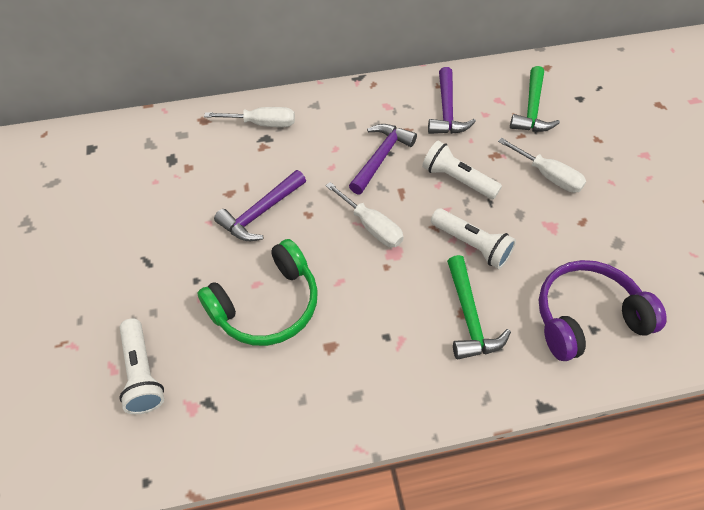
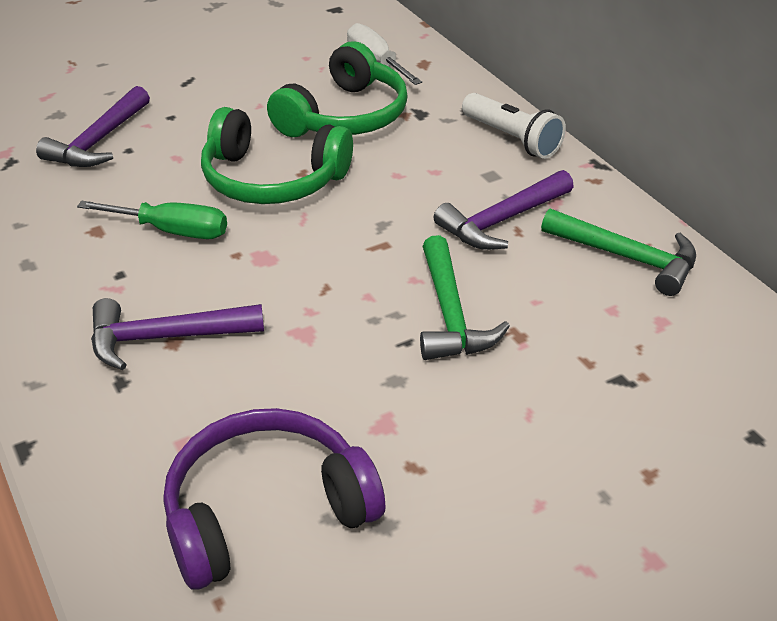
green headphones: 1 -> 2
green screwdriver: 0 -> 1
white flashlight: 3 -> 1
white screwdriver: 3 -> 1

